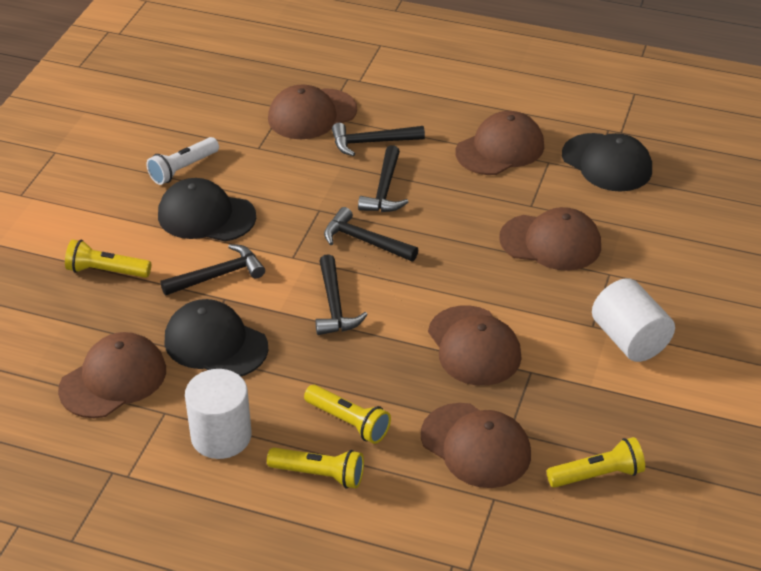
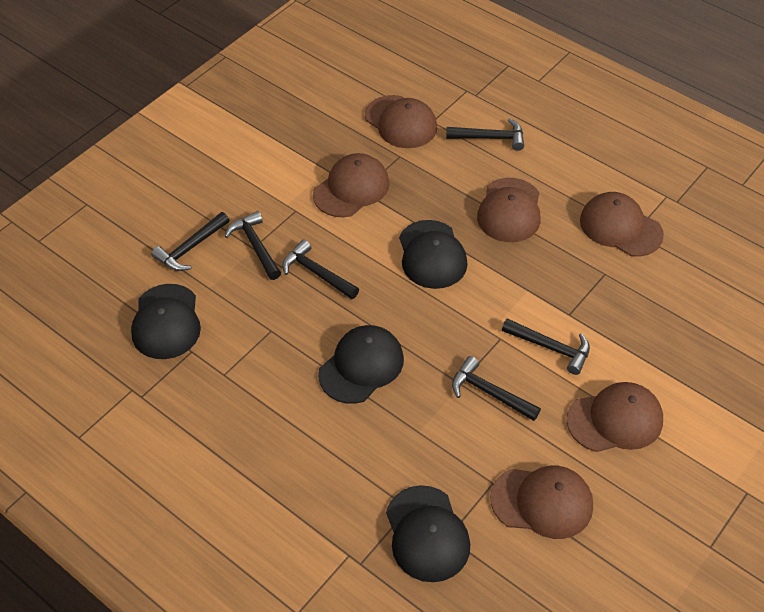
black cap: 3 -> 4
black hammer: 5 -> 6
white cylinder: 2 -> 0
white flashlight: 1 -> 0
yellow flashlight: 4 -> 0

